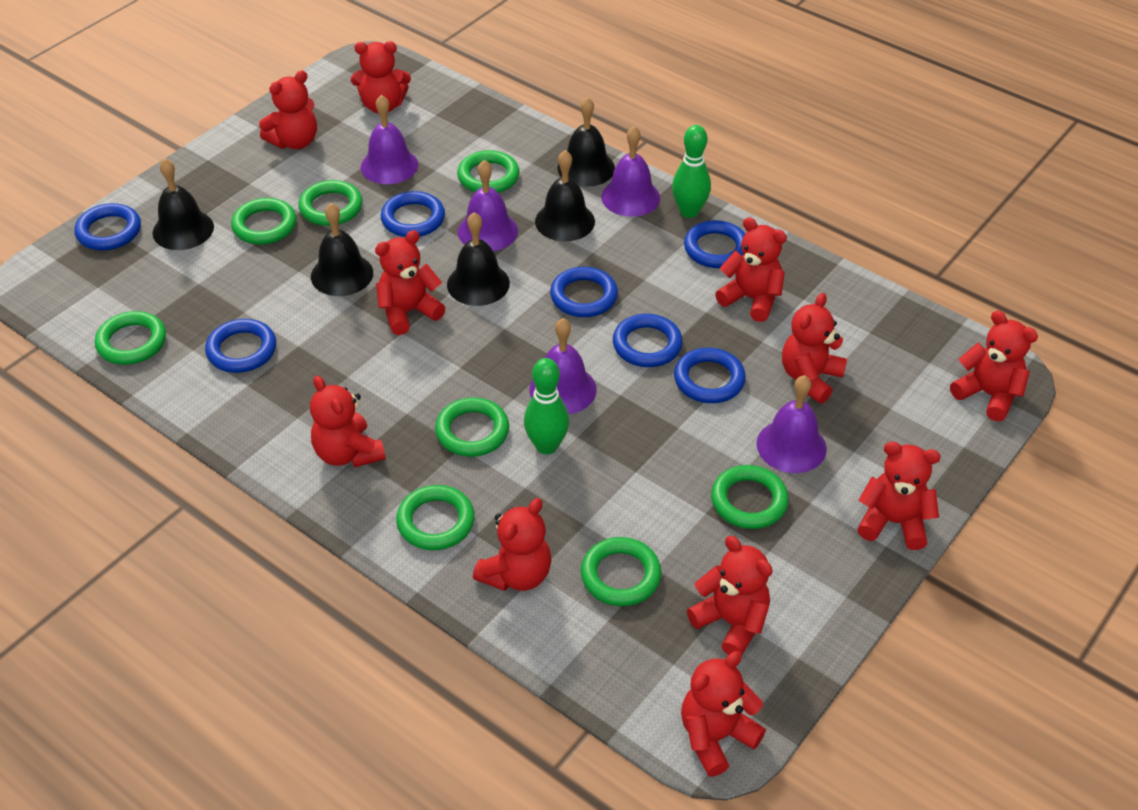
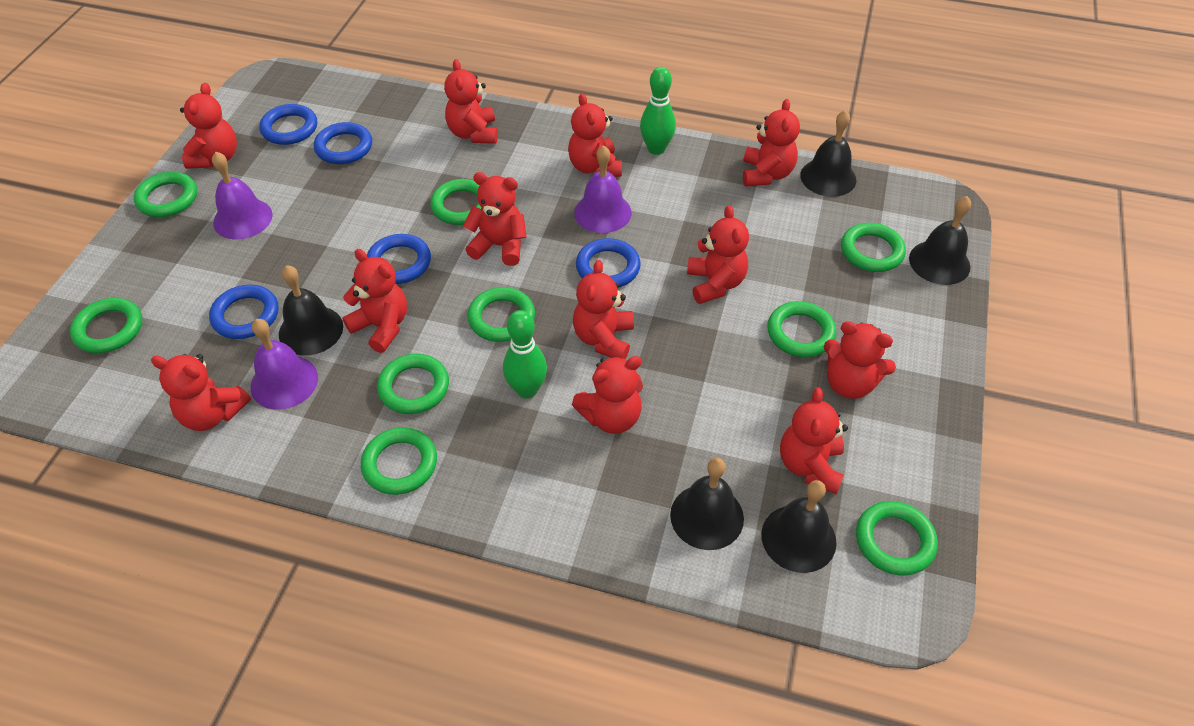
blue ring: 7 -> 5
green ring: 8 -> 9
purple bell: 5 -> 3
red teddy bear: 11 -> 12

